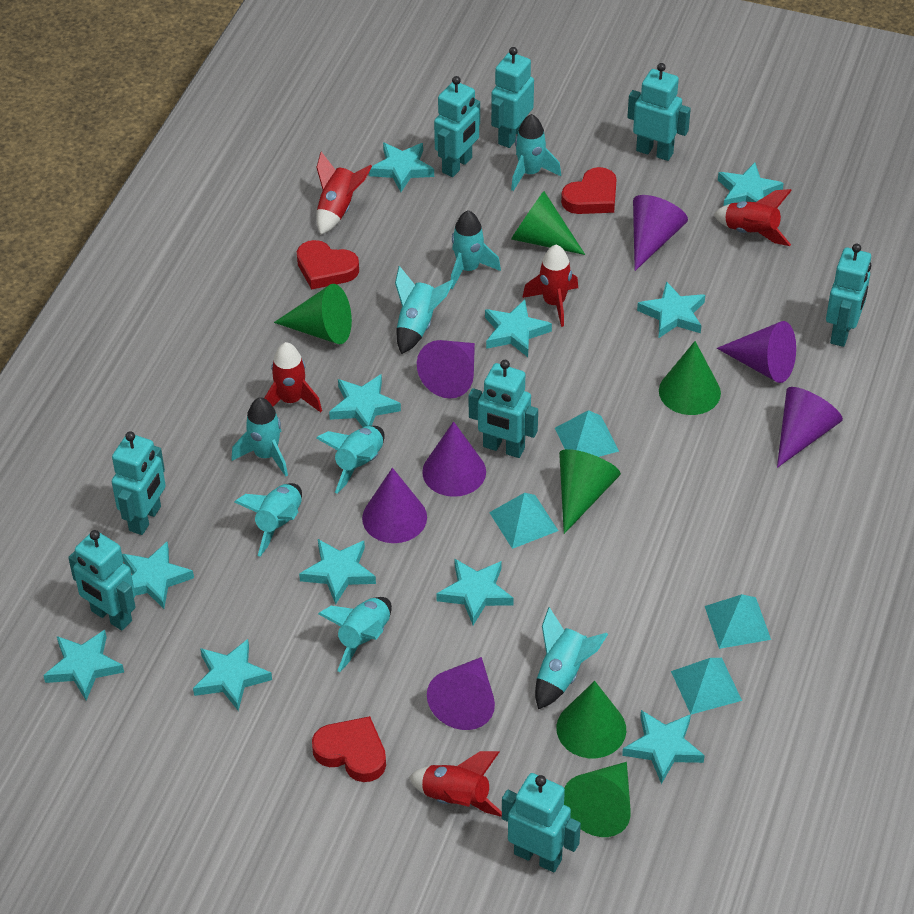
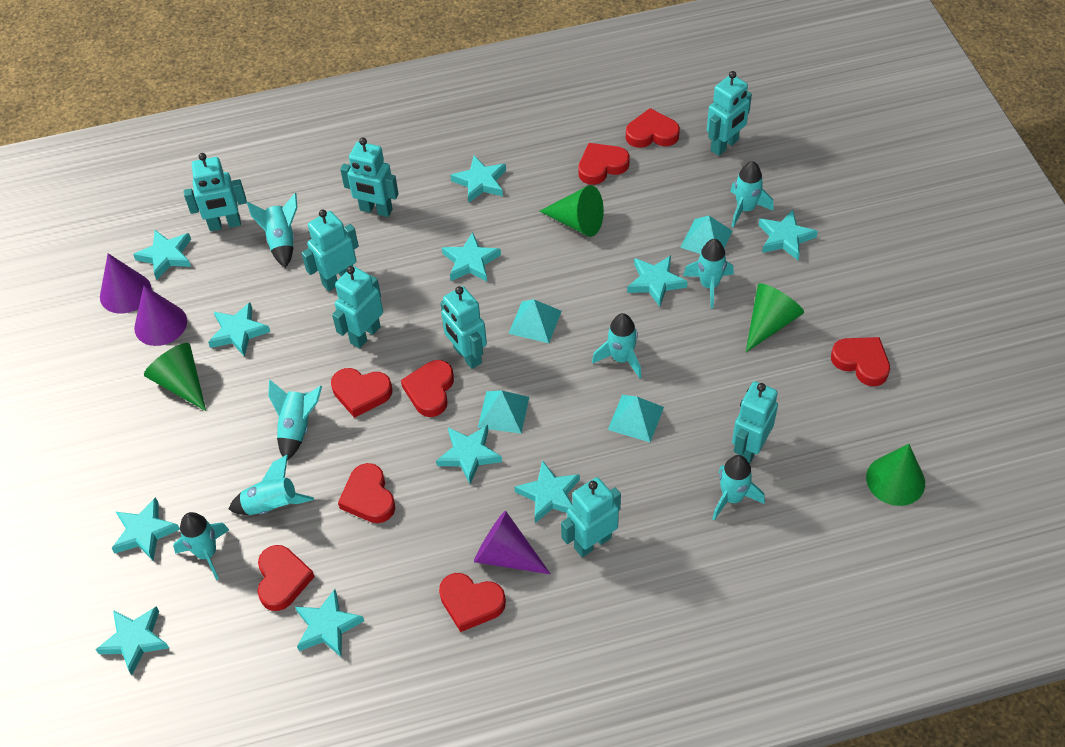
green cone: 6 -> 4
purple cone: 7 -> 3
red heart: 3 -> 8
red rocket: 5 -> 0

